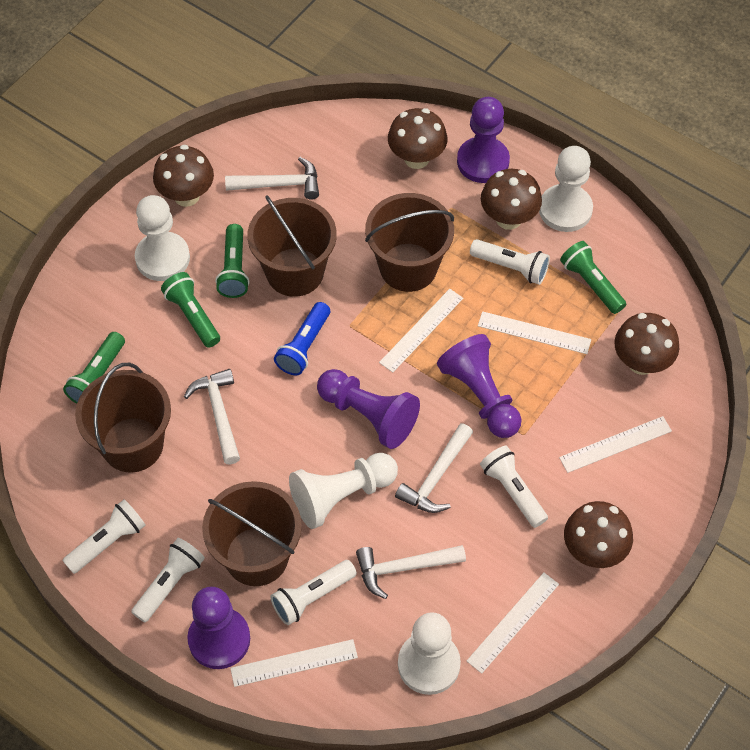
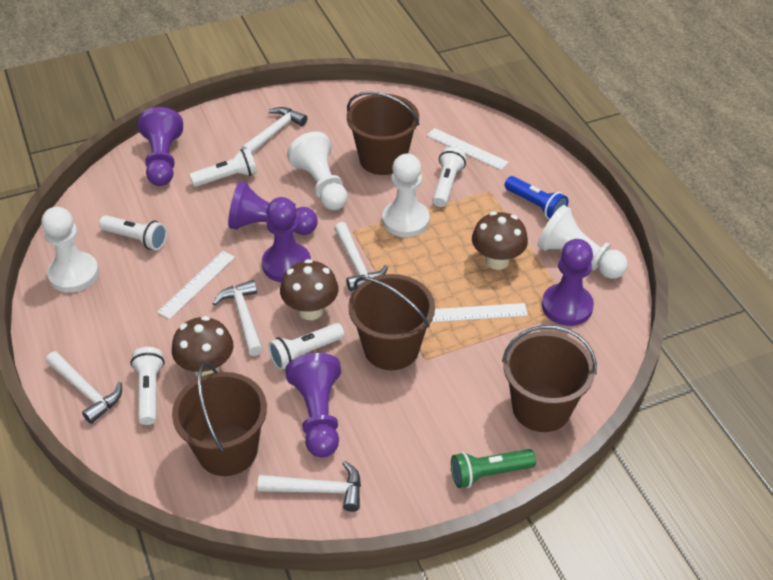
brown mushroom: 5 -> 3
green flashlight: 4 -> 1
purple pawn: 4 -> 5
white hammer: 4 -> 5
white ruler: 5 -> 3

